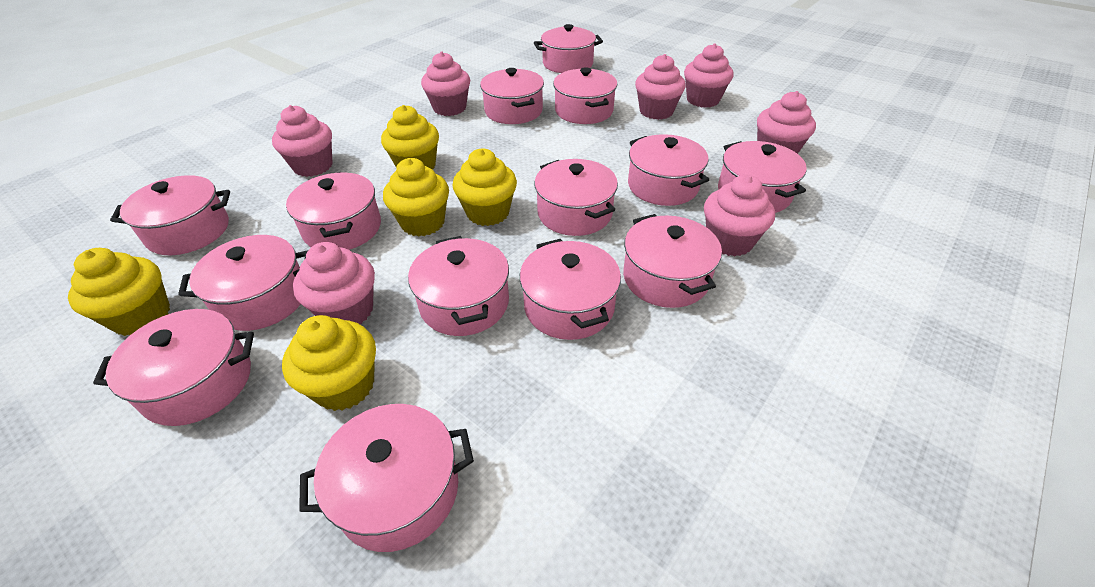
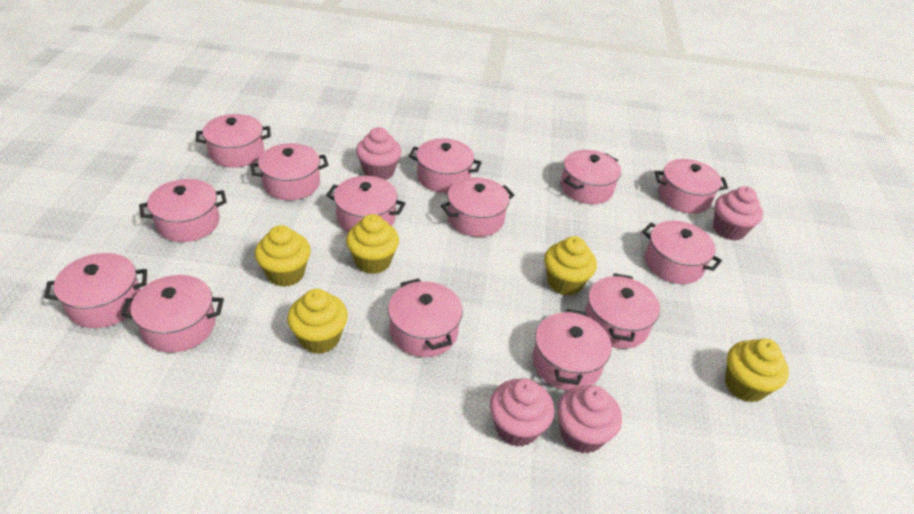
pink cupcake: 7 -> 4

